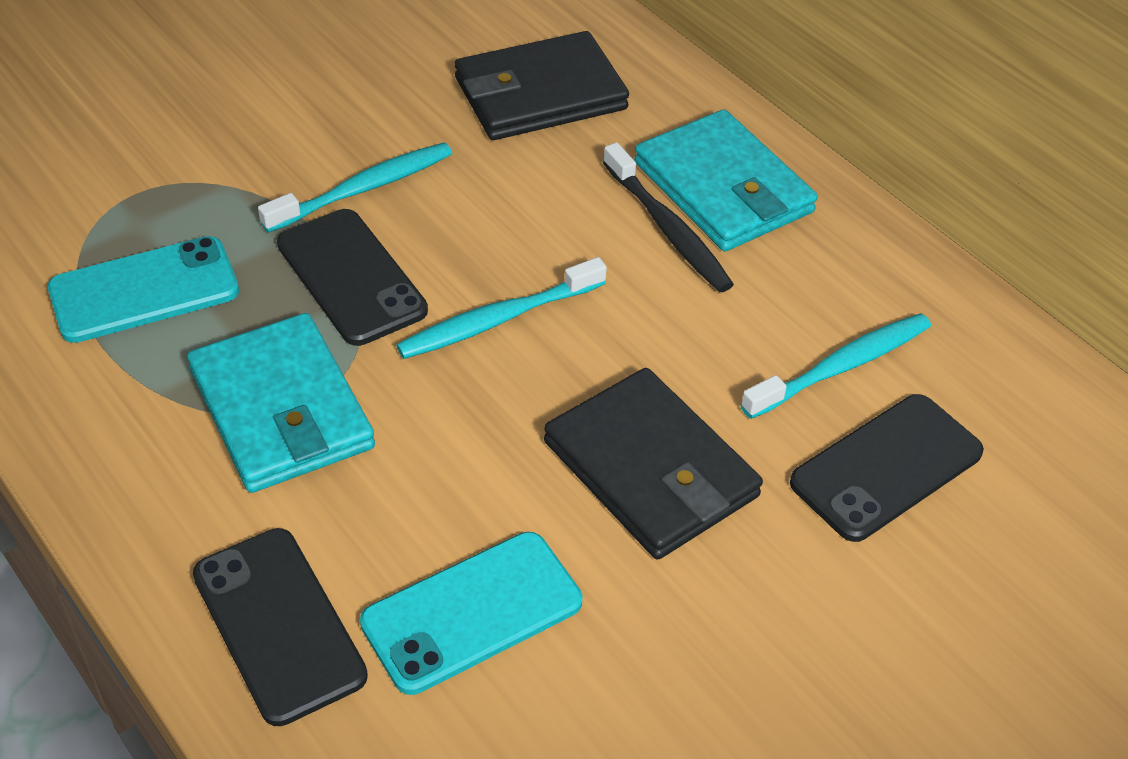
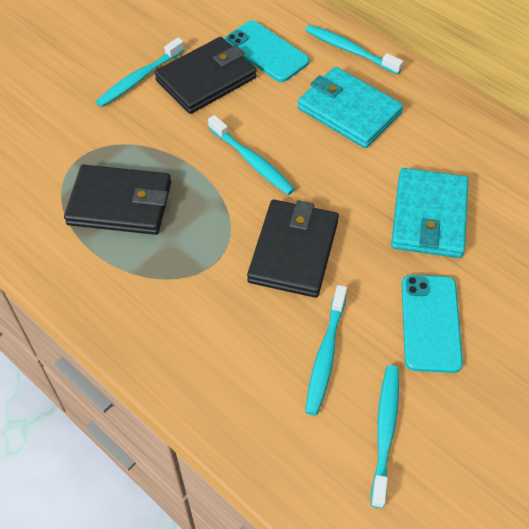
black phone: 3 -> 0
black toothbrush: 1 -> 0
black wallet: 2 -> 3
turquoise toothbrush: 3 -> 5

